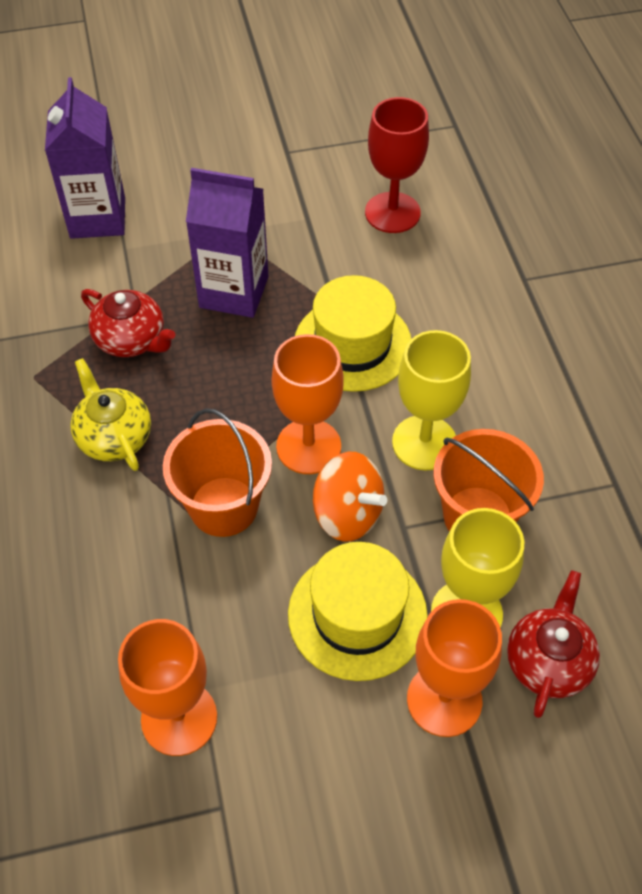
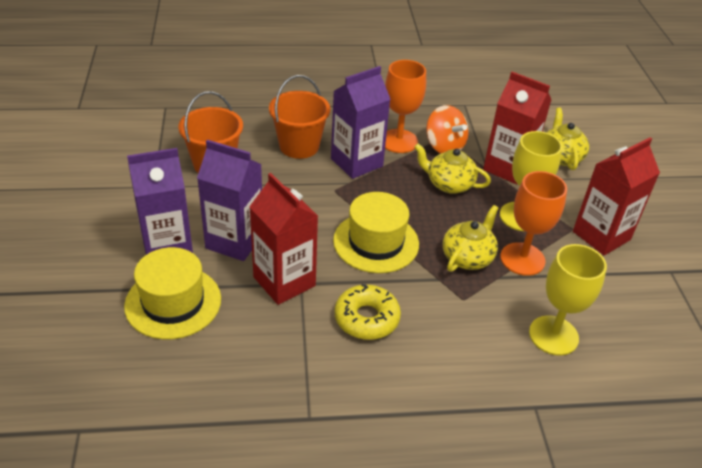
orange goblet: 3 -> 2
purple carton: 2 -> 3
red carton: 0 -> 3
red goblet: 1 -> 0
red teapot: 2 -> 0
yellow donut: 0 -> 1
yellow teapot: 1 -> 3

